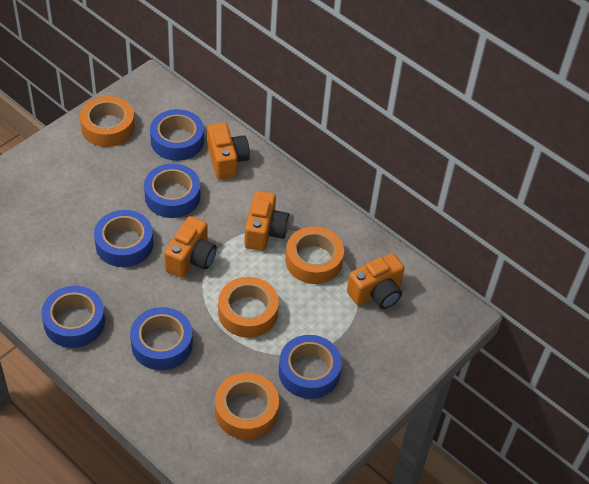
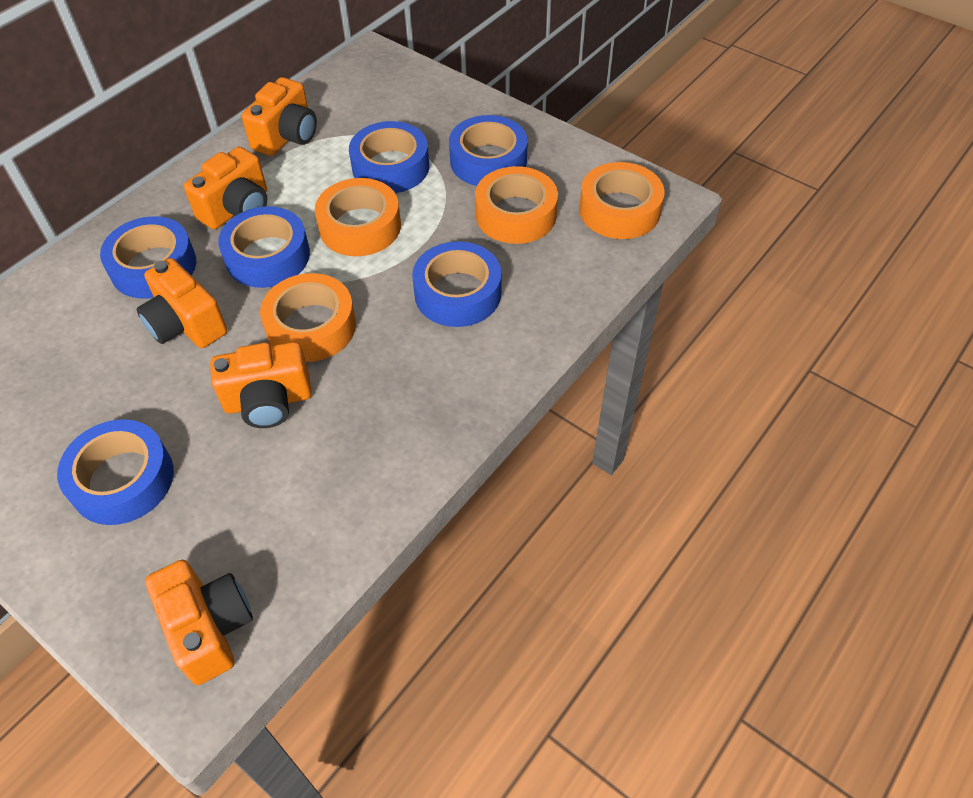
orange camera: 4 -> 5

